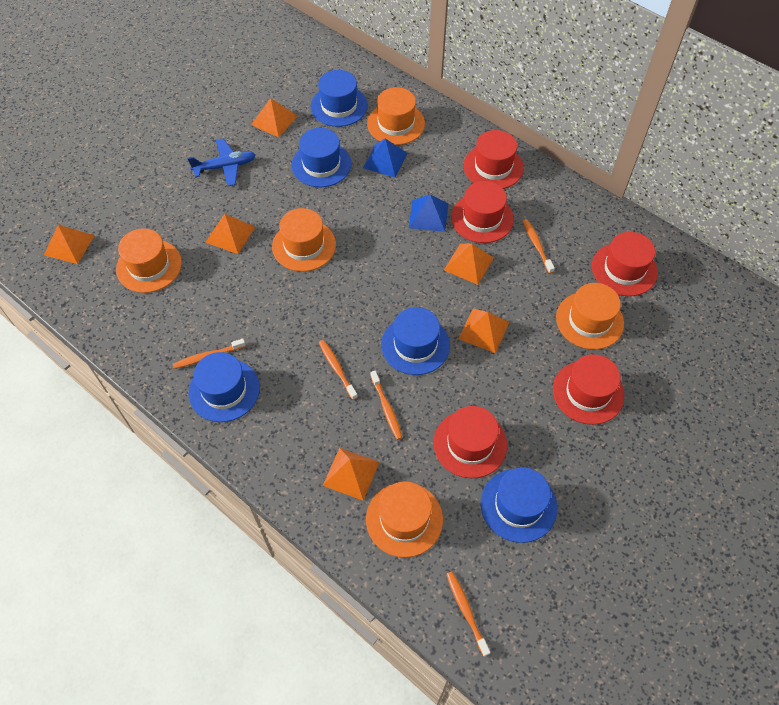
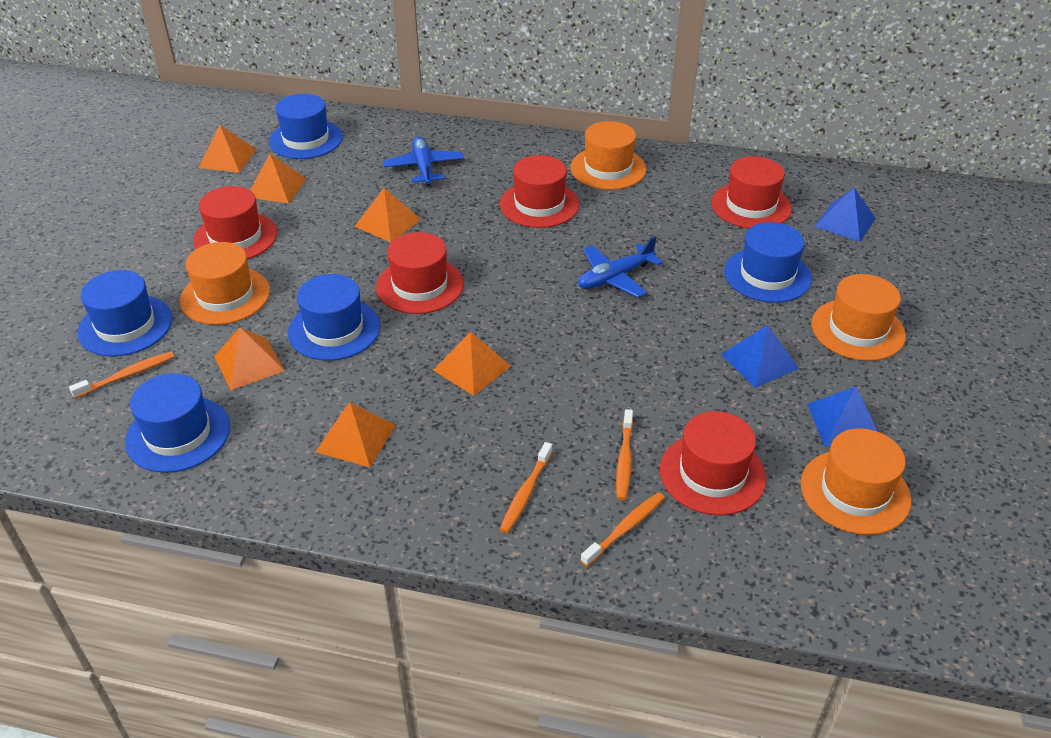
blue plane: 1 -> 2
blue pyramid: 2 -> 3
orange hat: 5 -> 4
orange toothbrush: 5 -> 4

